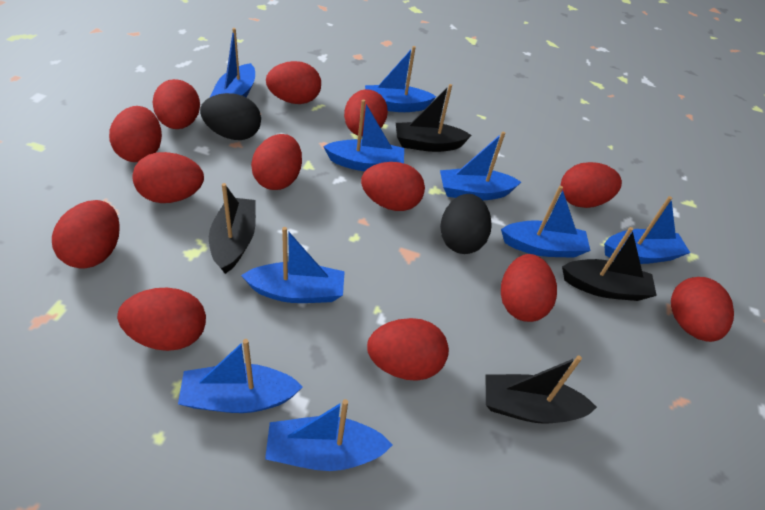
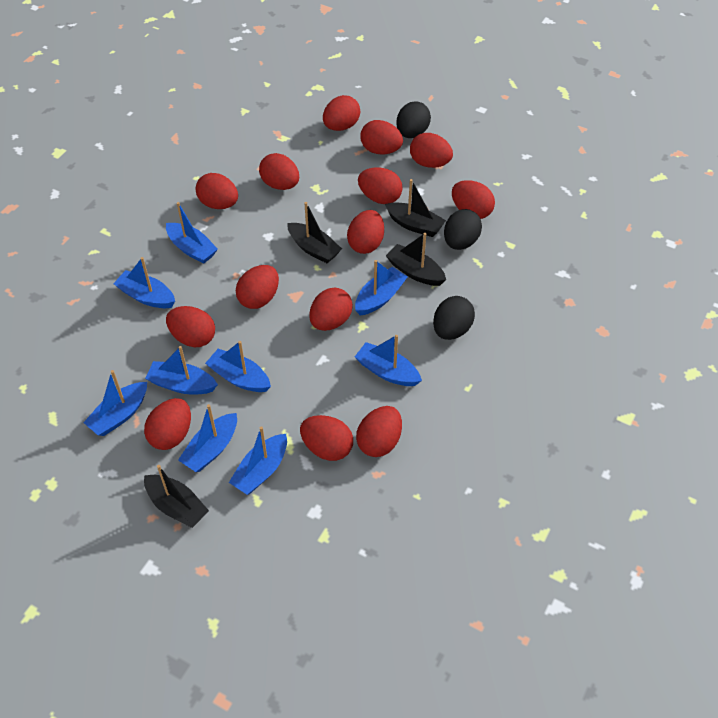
black egg: 2 -> 3
red egg: 13 -> 14

